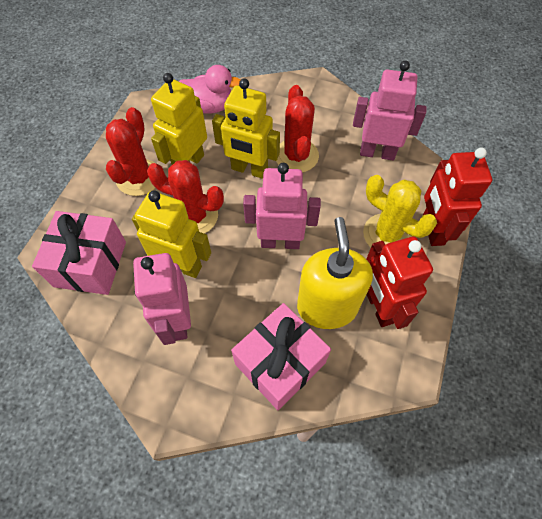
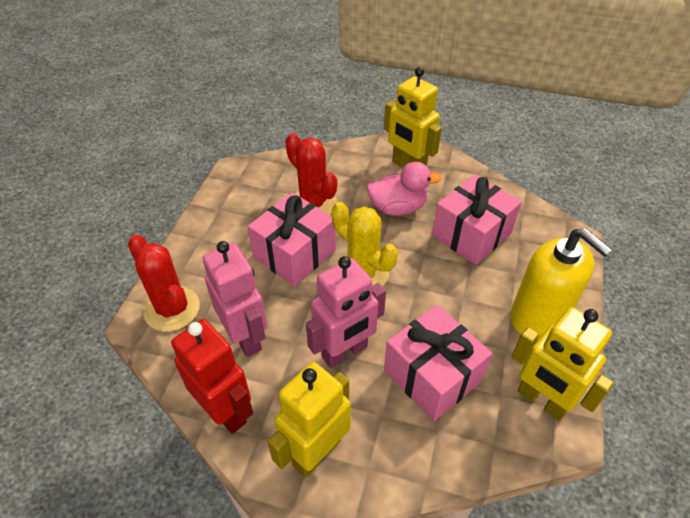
pink gift: 2 -> 3
pink robot: 3 -> 2
red cactus: 3 -> 2
red robot: 2 -> 1

